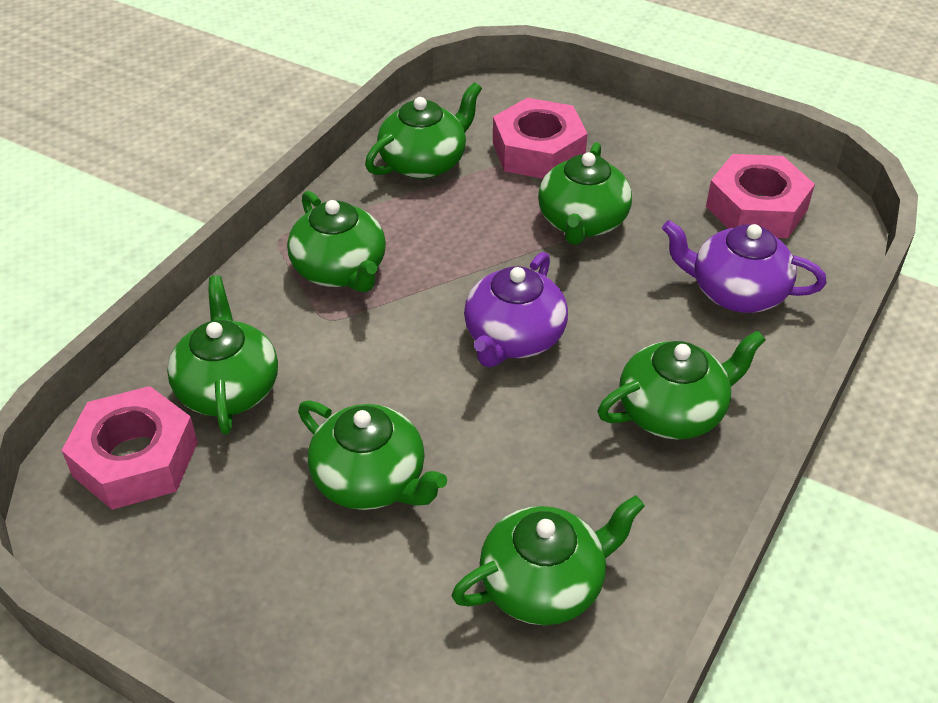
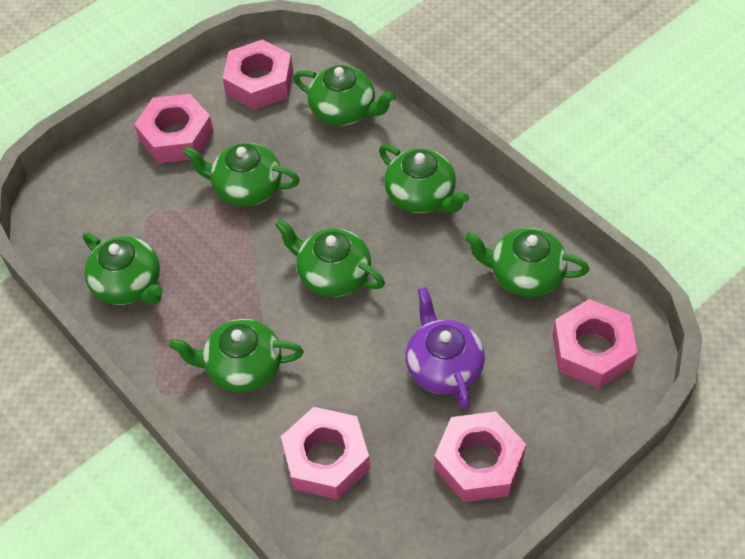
pink nut: 3 -> 5
purple teapot: 2 -> 1

